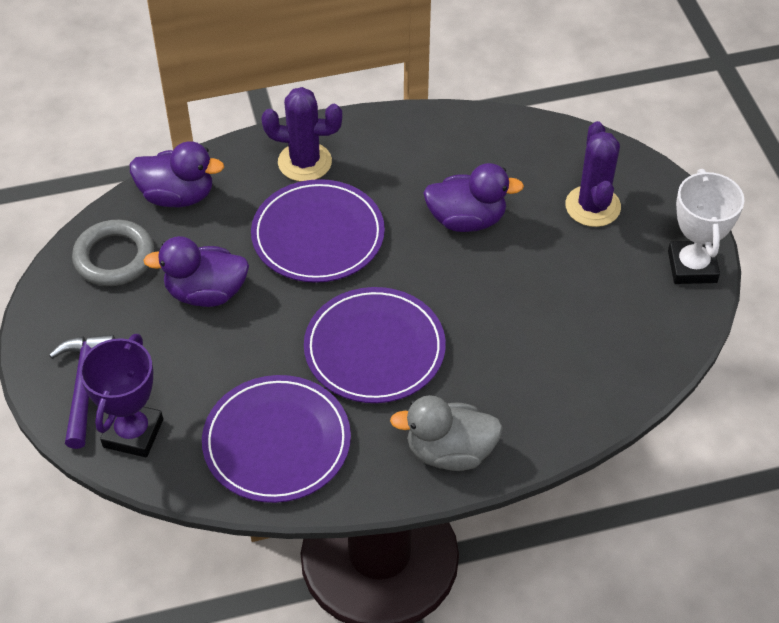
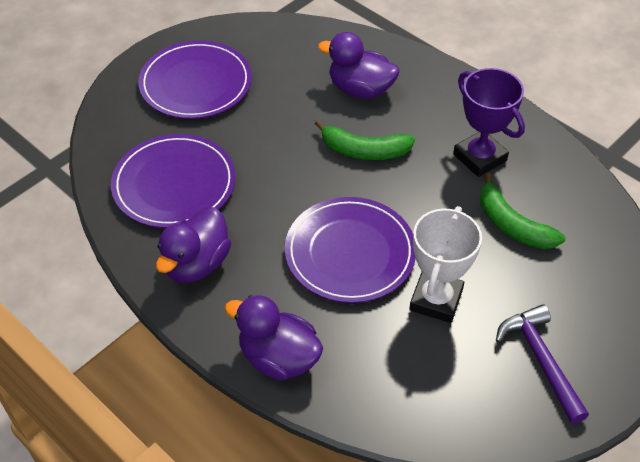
green banana: 0 -> 2
grey duck: 1 -> 0
grey ring: 1 -> 0
purple cactus: 2 -> 0

